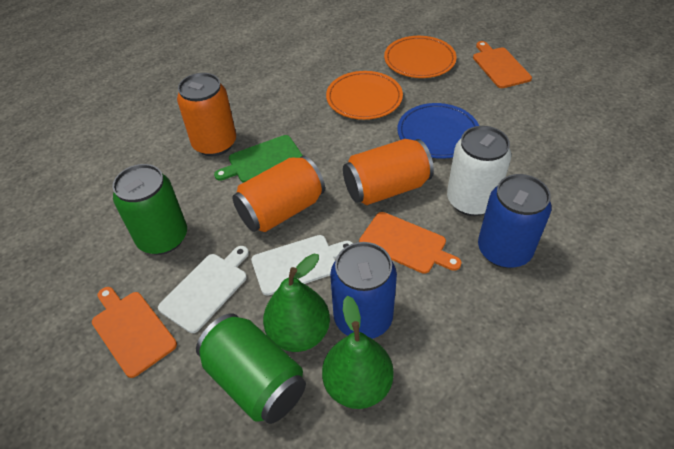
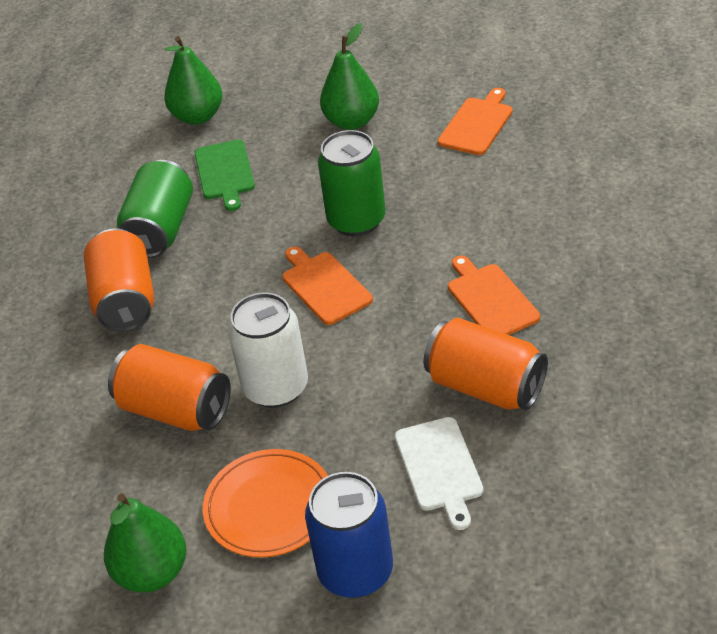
blue can: 2 -> 1
blue plate: 1 -> 0
green pear: 2 -> 3
orange plate: 2 -> 1
white cutting board: 2 -> 1

